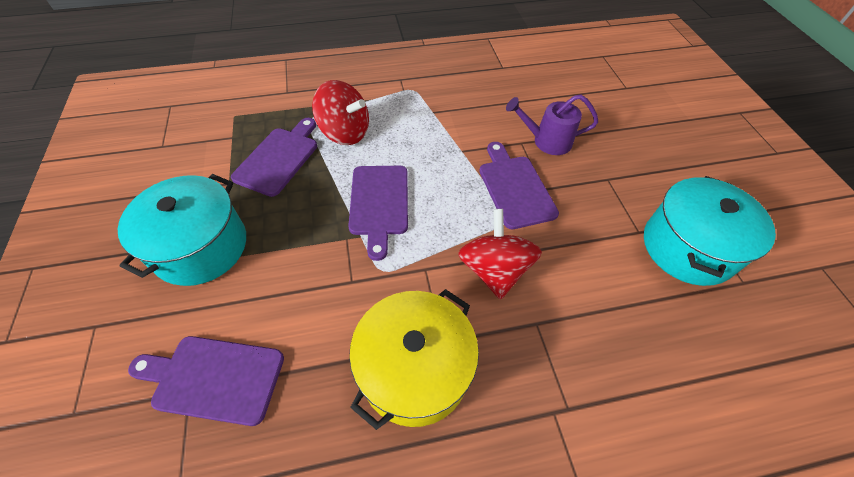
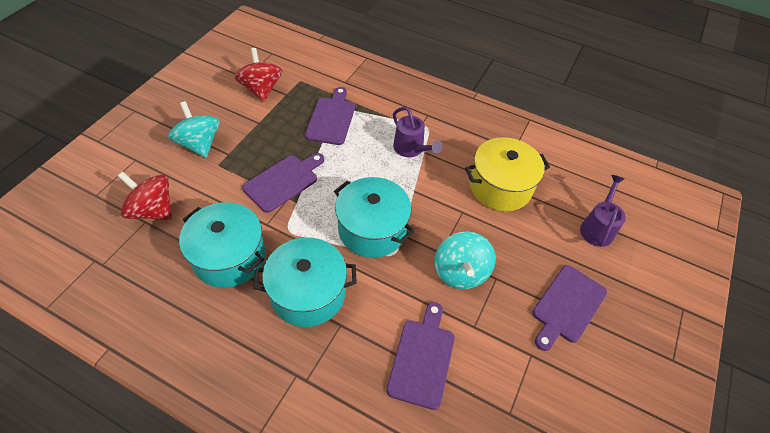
purple watering can: 1 -> 2
turquoise pot: 2 -> 3
turquoise spinning top: 0 -> 2

